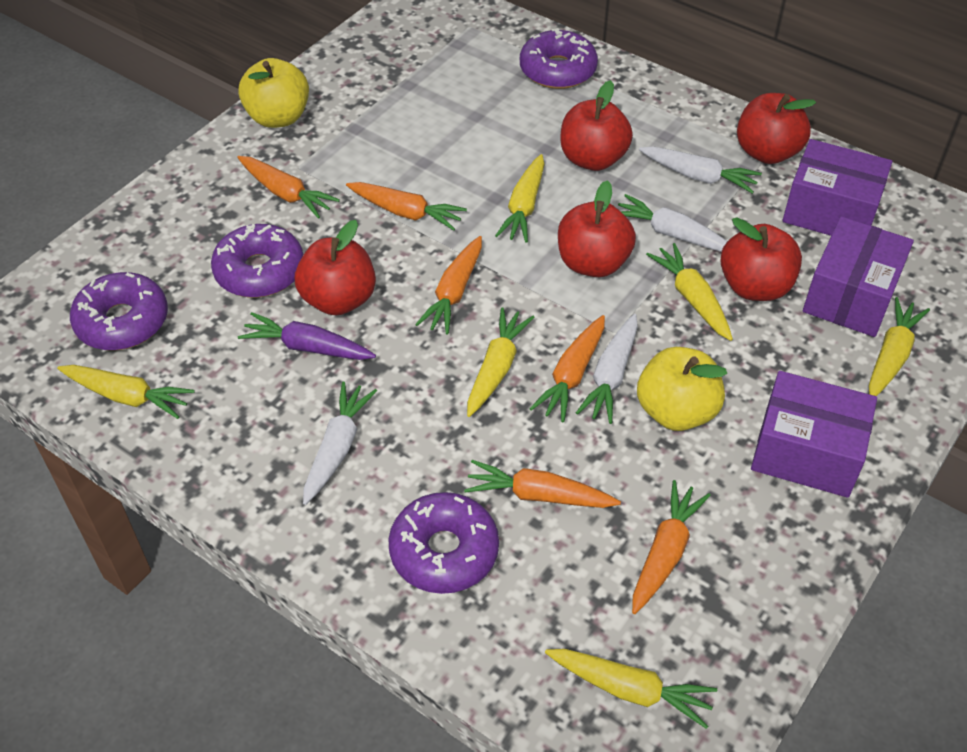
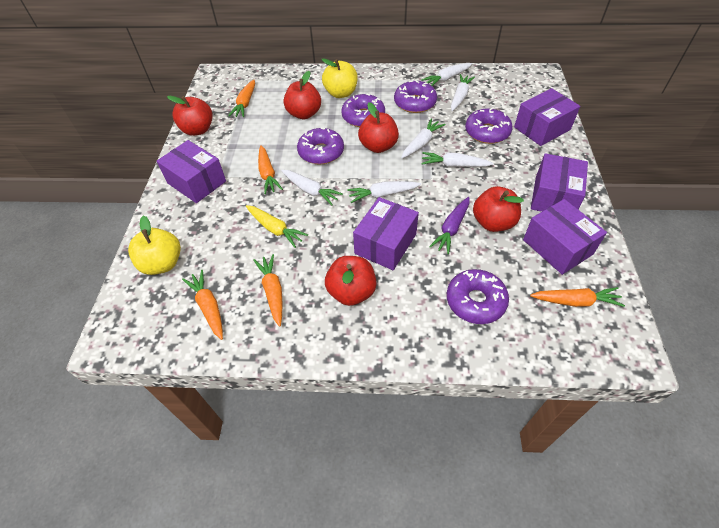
orange carrot: 6 -> 5
purple box: 3 -> 5
purple donut: 4 -> 5
white carrot: 4 -> 6
yellow carrot: 6 -> 1

